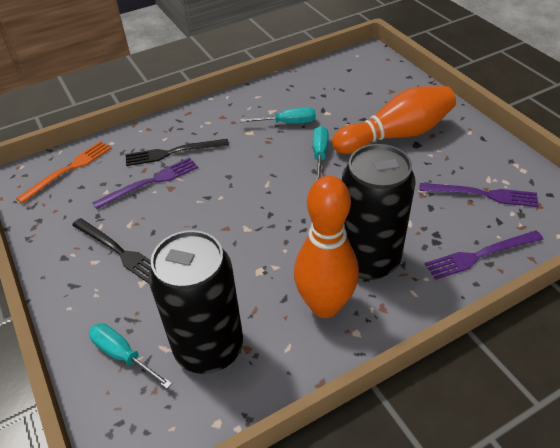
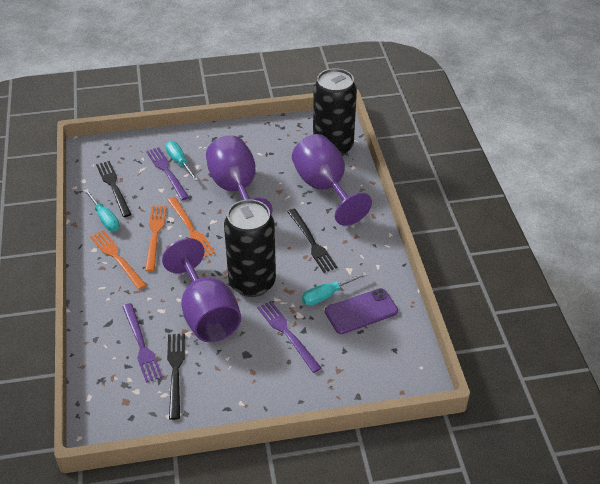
black fork: 2 -> 3
orange bowling pin: 2 -> 0
orange fork: 1 -> 3
purple goblet: 0 -> 3
purple phone: 0 -> 1

